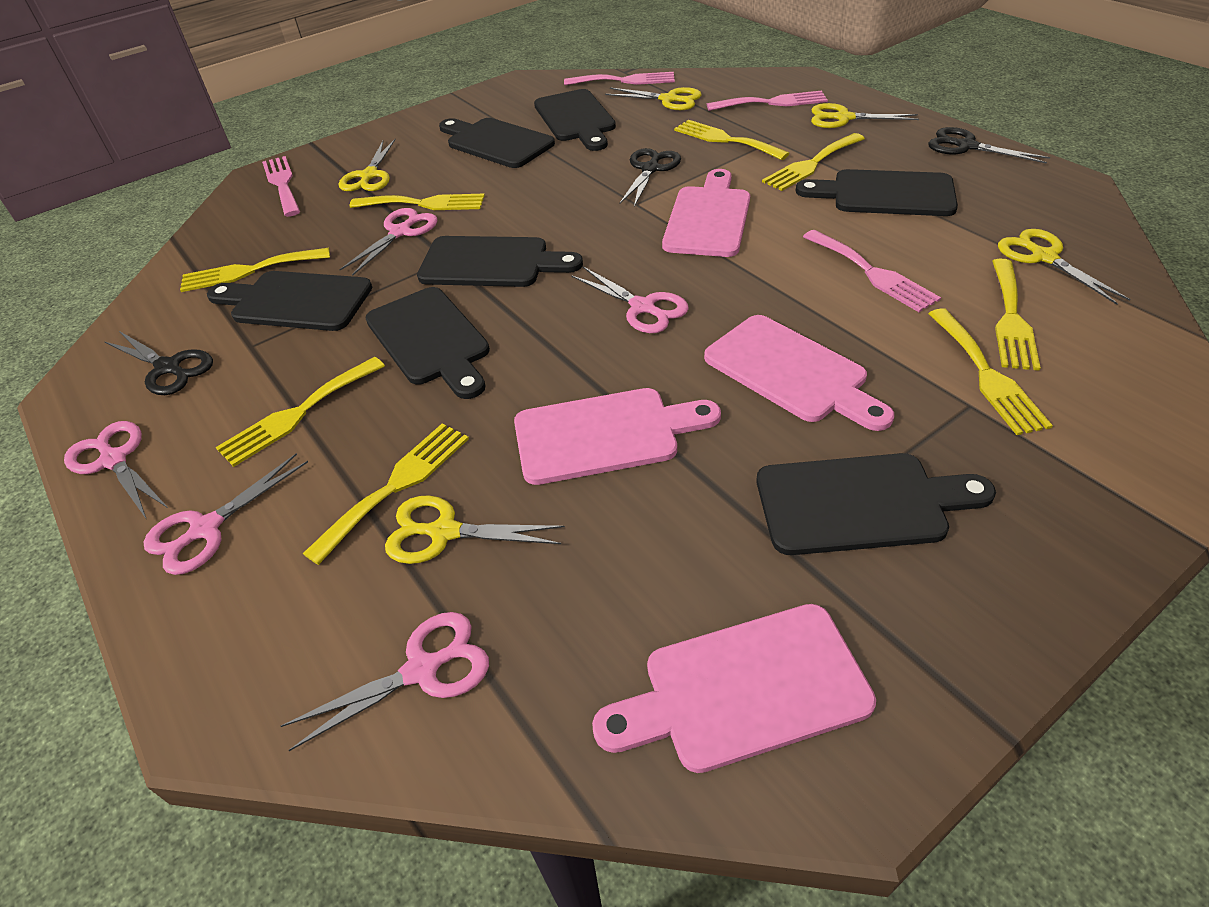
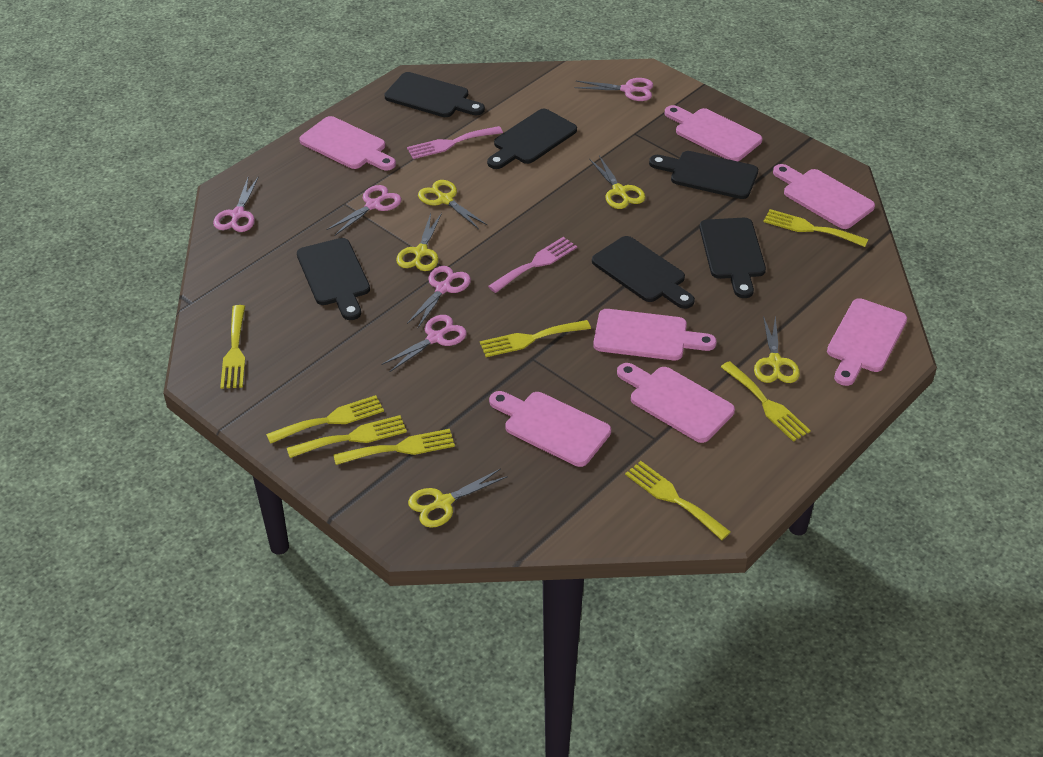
black cutting board: 7 -> 6
black scissors: 3 -> 0
pink cutting board: 4 -> 7
pink fork: 4 -> 2

